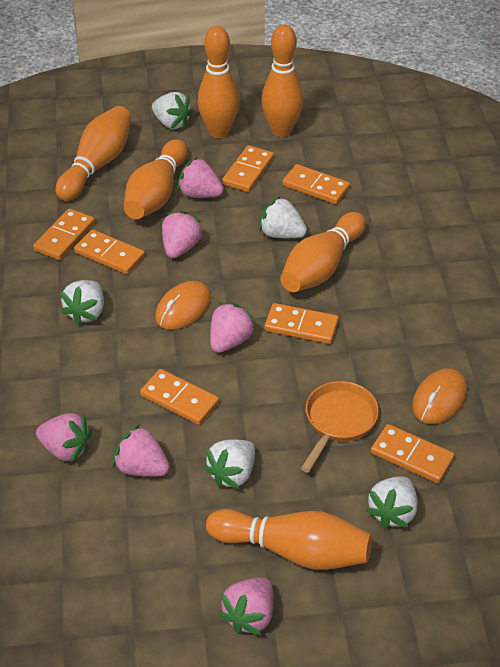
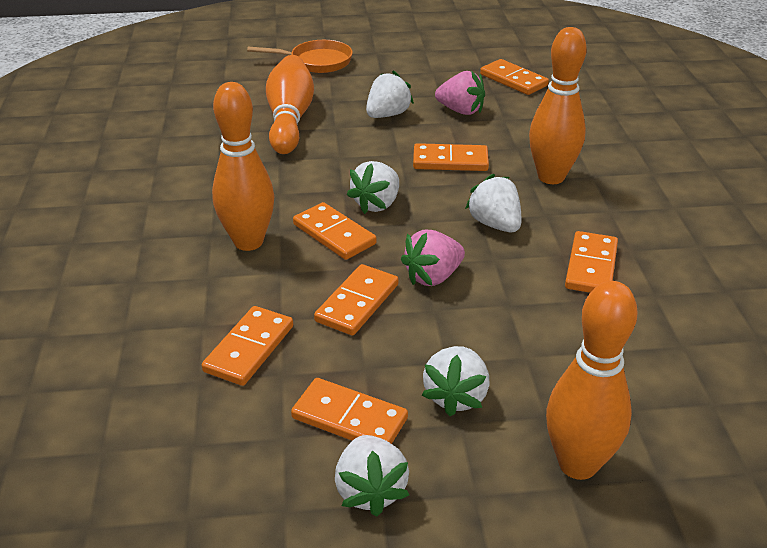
orange bowling pin: 6 -> 4
orange mouse: 2 -> 0
pink strawberry: 6 -> 2

